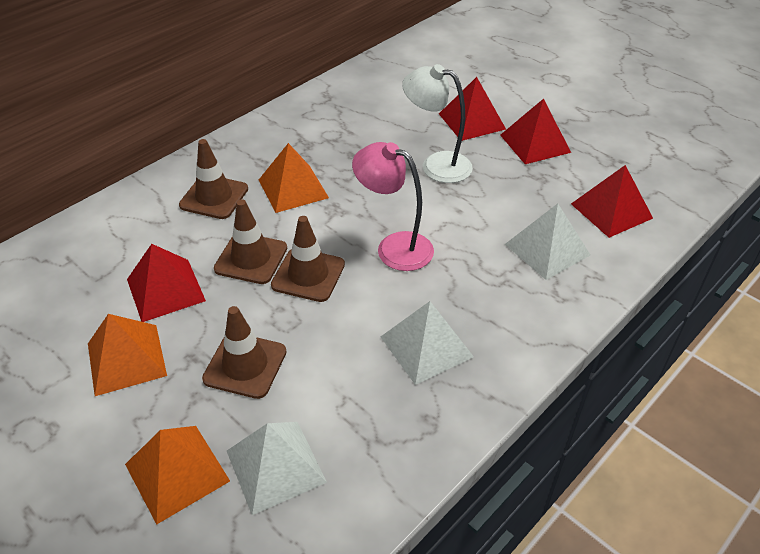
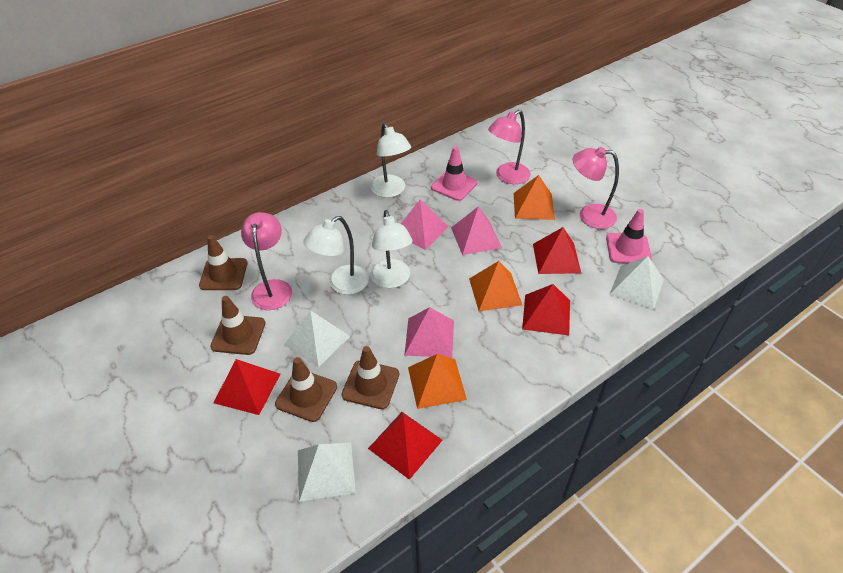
pink lamp: 1 -> 3
pink pyramid: 0 -> 3
pink traffic cone: 0 -> 2
white lamp: 1 -> 3

